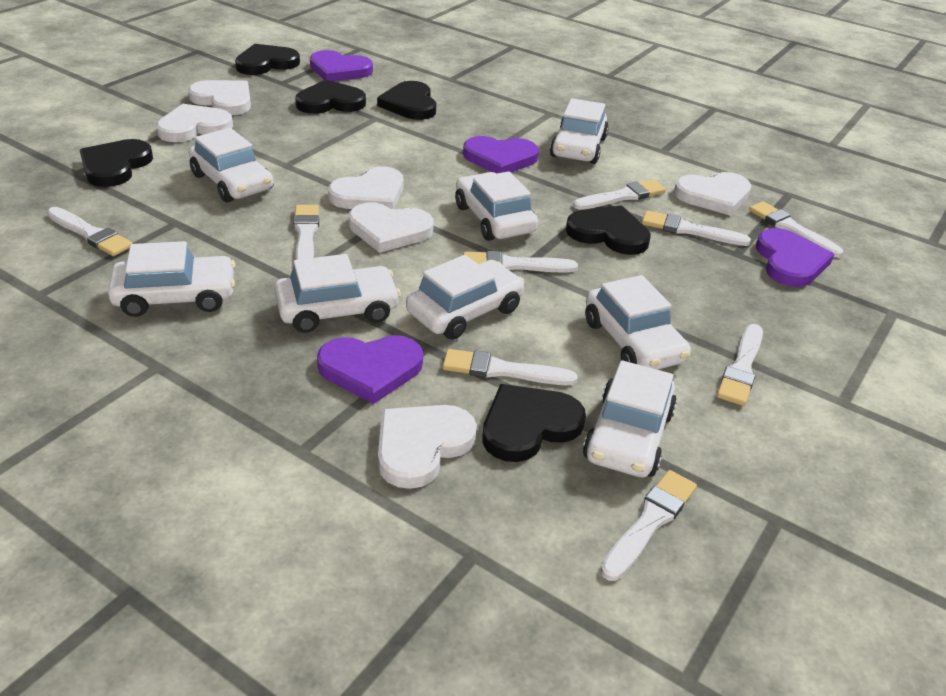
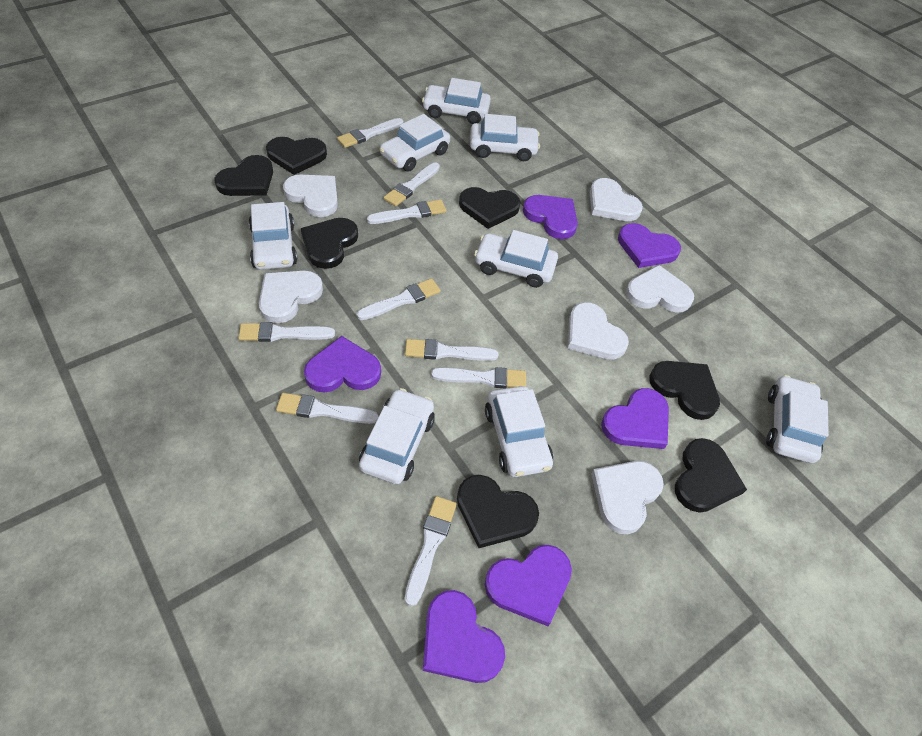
black heart: 6 -> 7
purple heart: 4 -> 6

